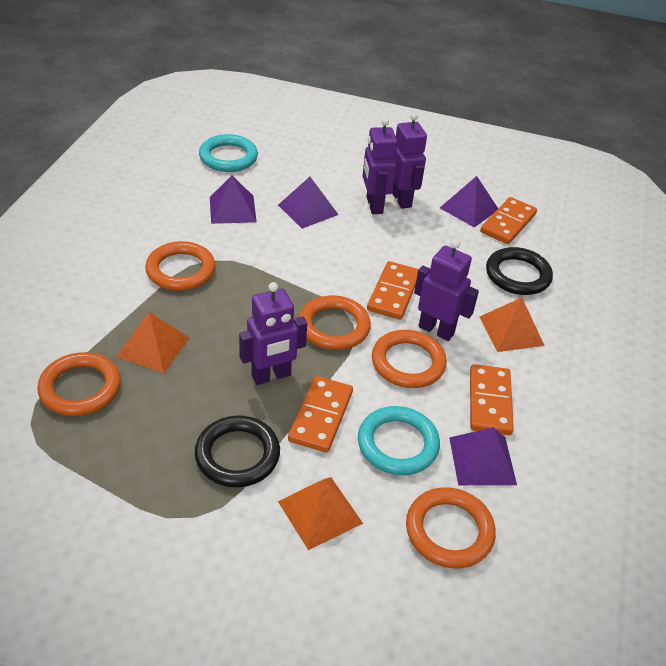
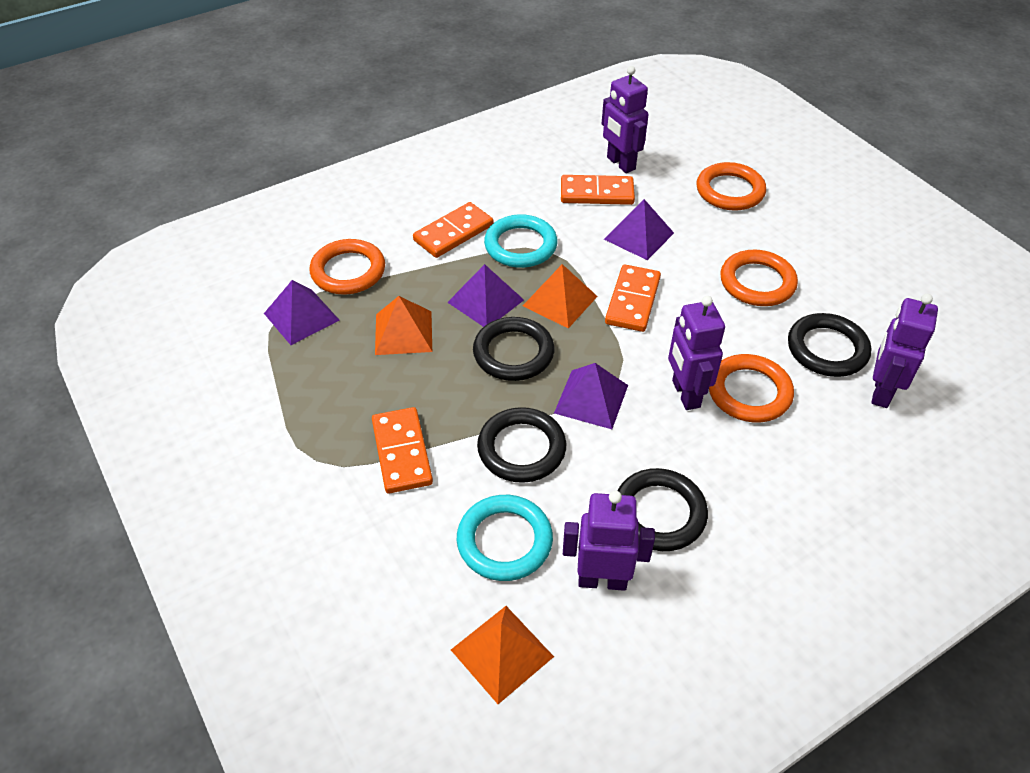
black ring: 2 -> 4
orange ring: 5 -> 4

